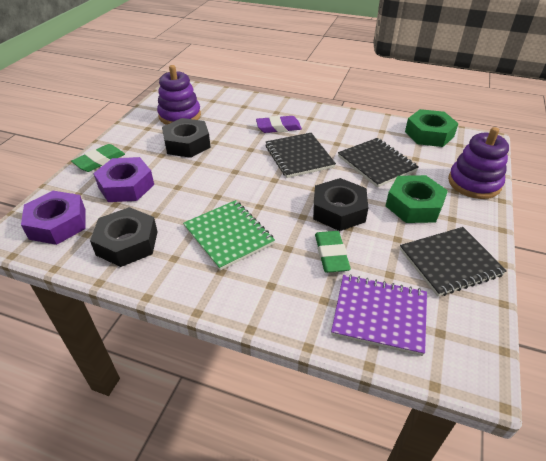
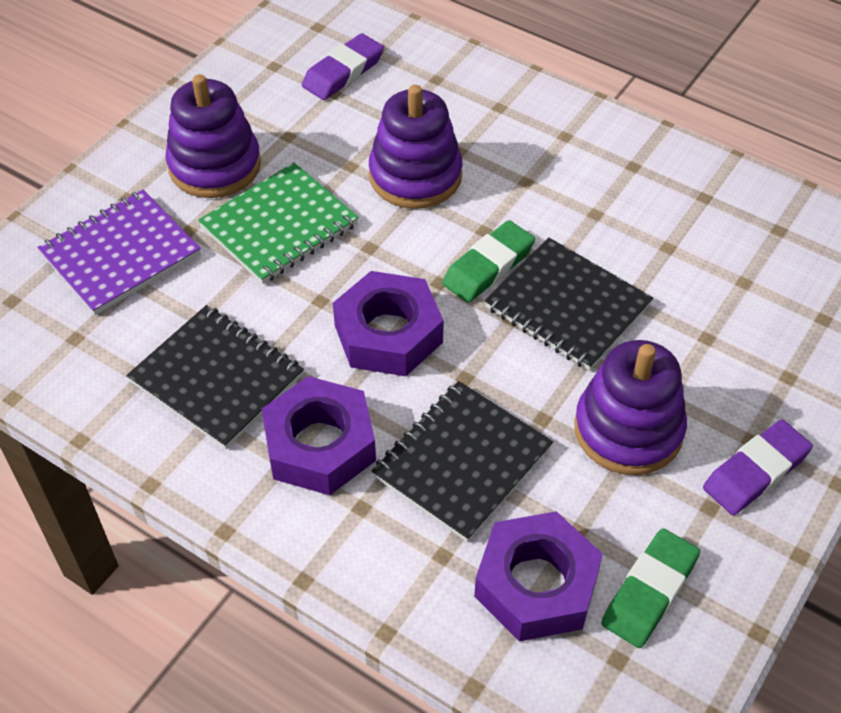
black nut: 3 -> 0
green nut: 2 -> 0
purple eraser: 1 -> 2
purple nut: 2 -> 3
purple stacking toy: 2 -> 3

